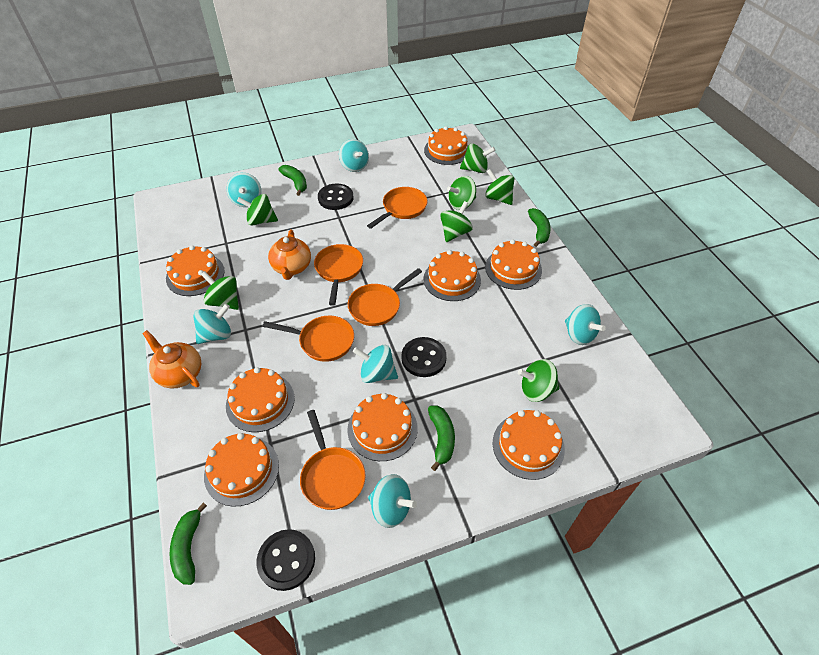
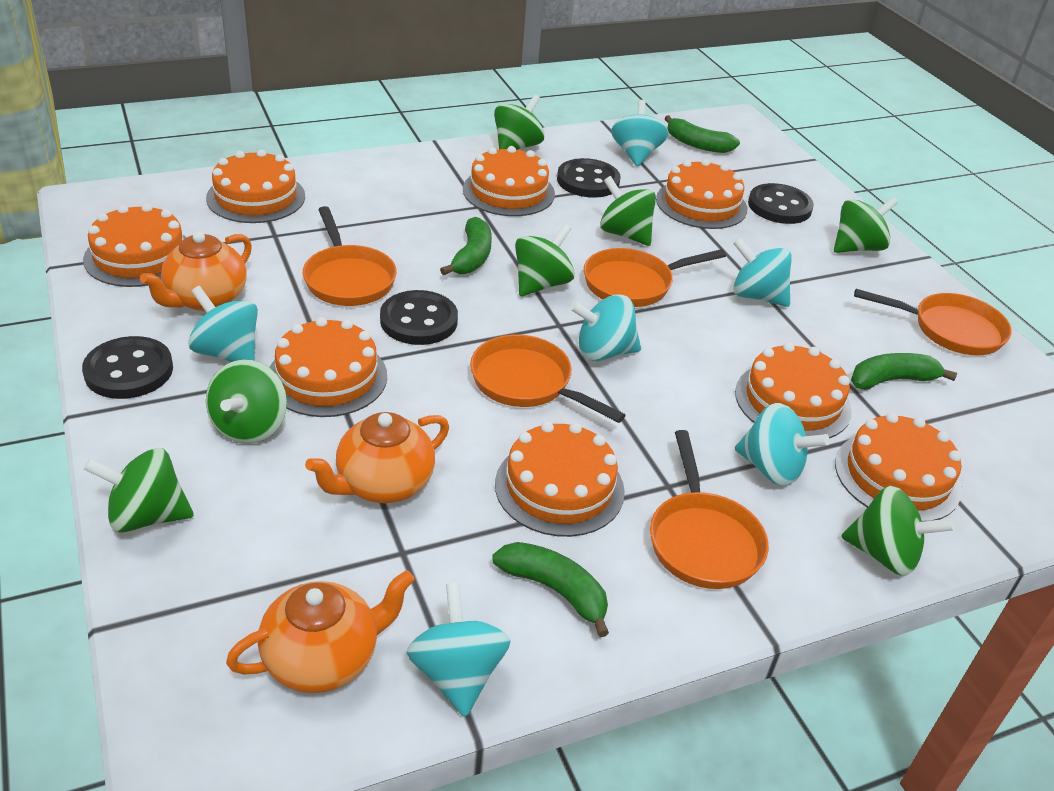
black button: 3 -> 4
orange teapot: 2 -> 3

